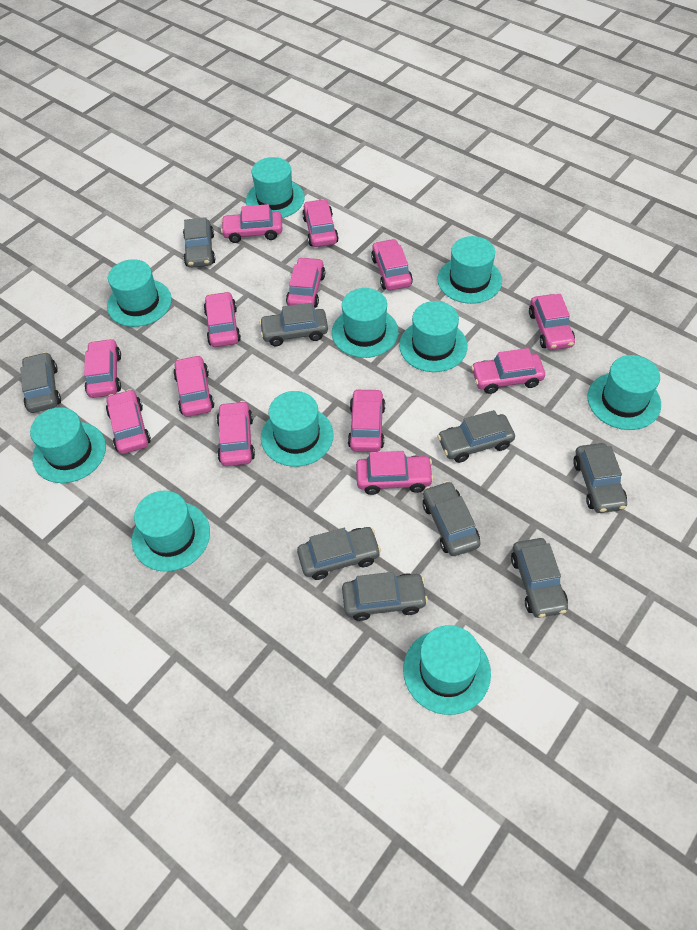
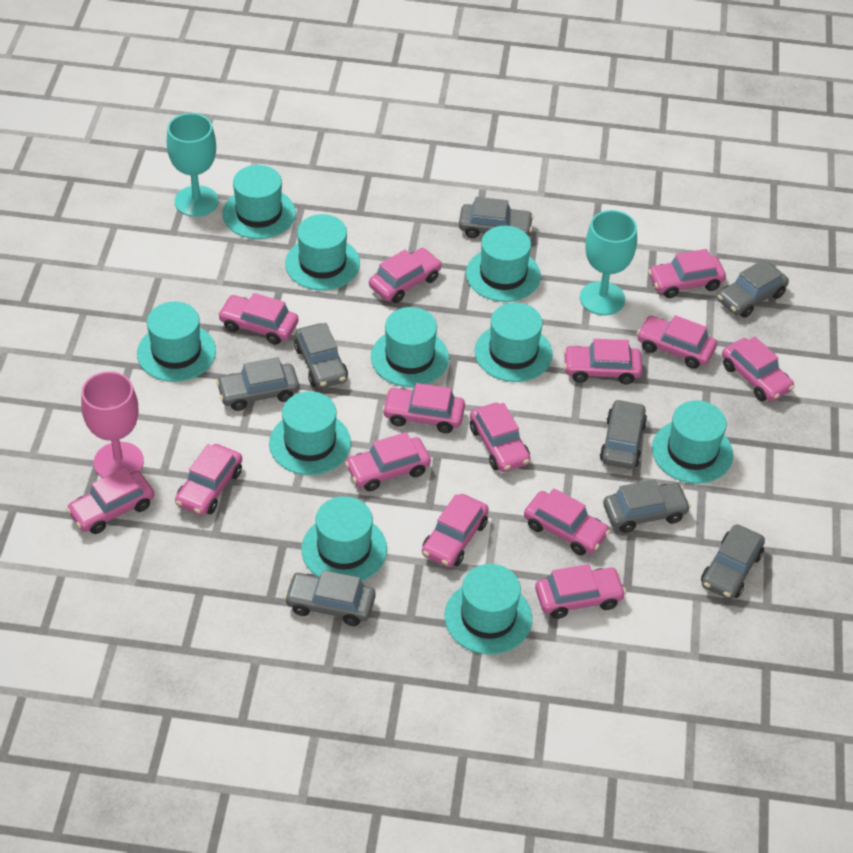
grey car: 9 -> 8
pink car: 13 -> 14
pink goblet: 0 -> 1
turquoise goblet: 0 -> 2

